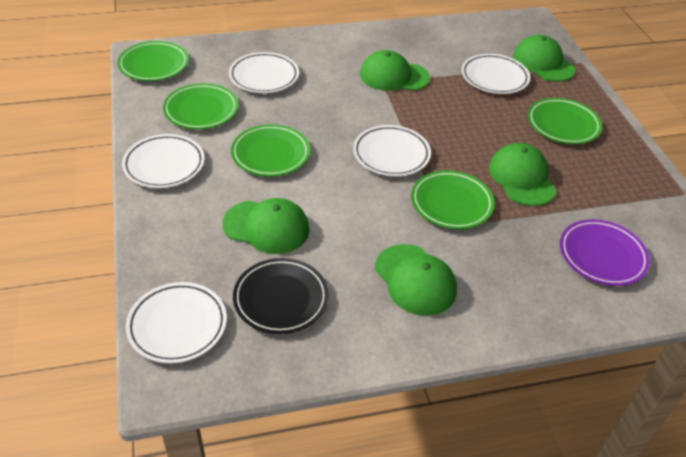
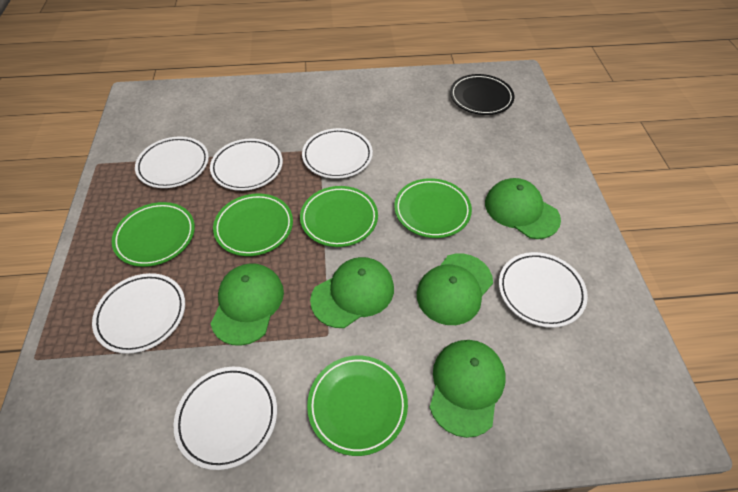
purple plate: 1 -> 0
white plate: 5 -> 6

